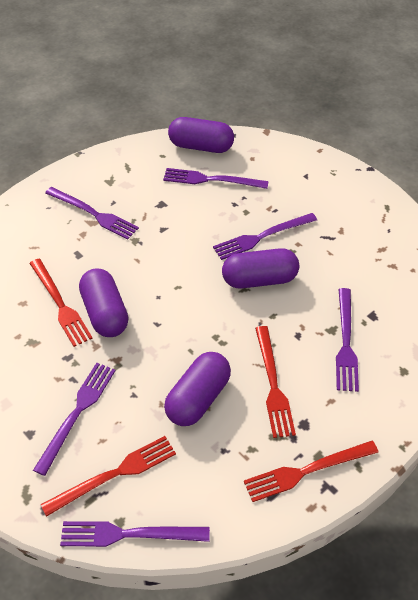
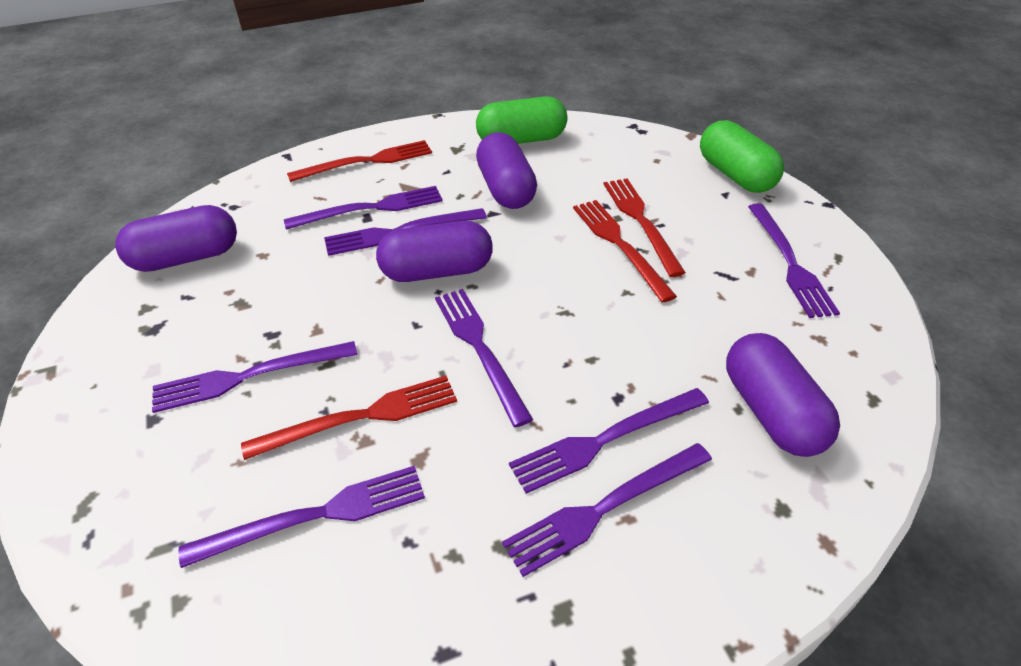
green capsule: 0 -> 2
purple fork: 6 -> 8

